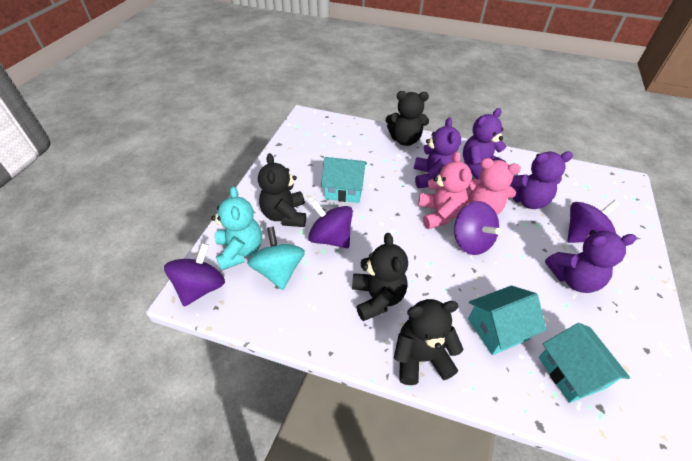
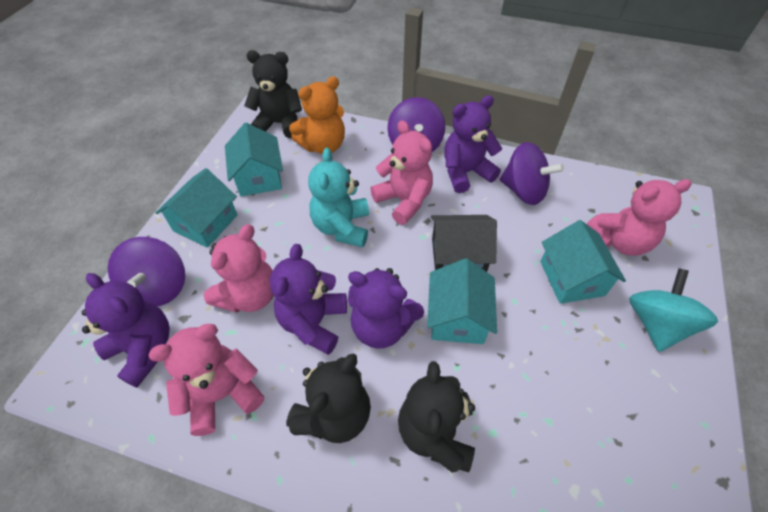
black house: 0 -> 1
black teddy bear: 4 -> 3
orange teddy bear: 0 -> 1
pink teddy bear: 2 -> 4
purple spinning top: 4 -> 3
turquoise house: 3 -> 4

